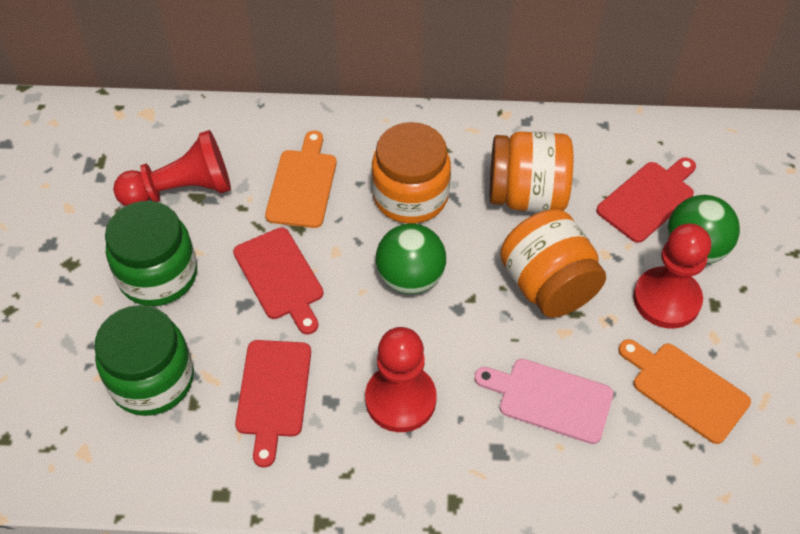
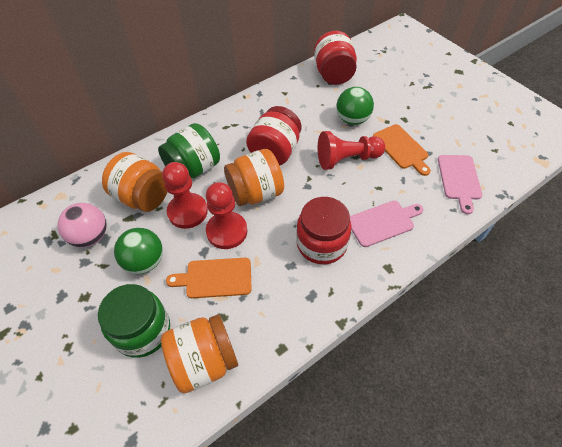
pink ball: 0 -> 1
pink cutting board: 1 -> 2
red cutting board: 3 -> 0
red jar: 0 -> 3

